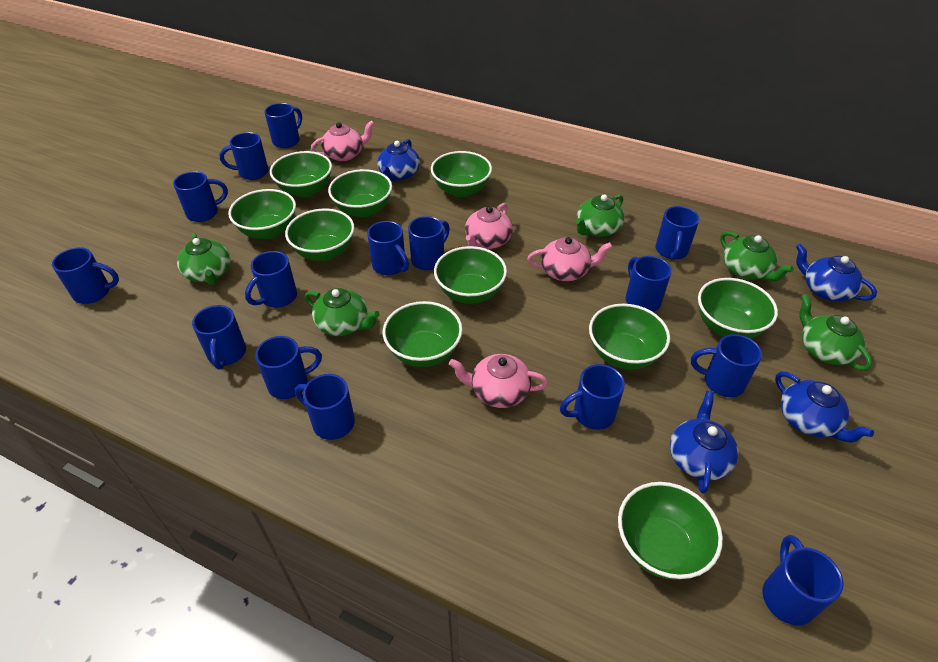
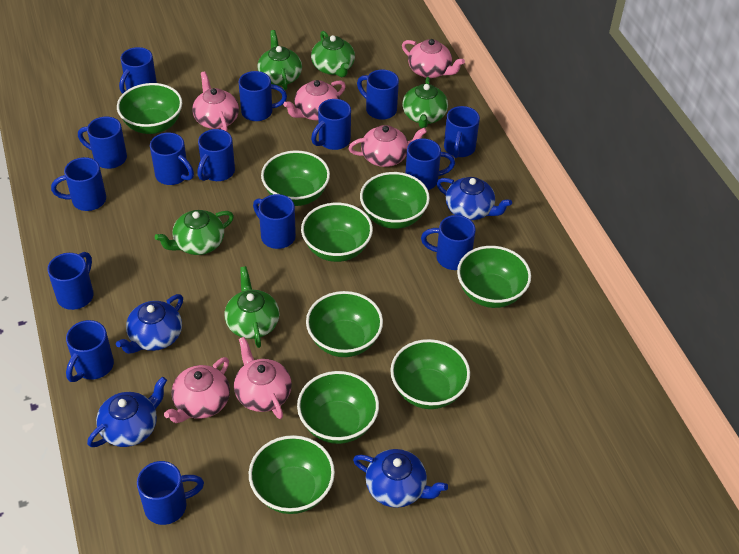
green bowl: 10 -> 9
pink teapot: 4 -> 6

